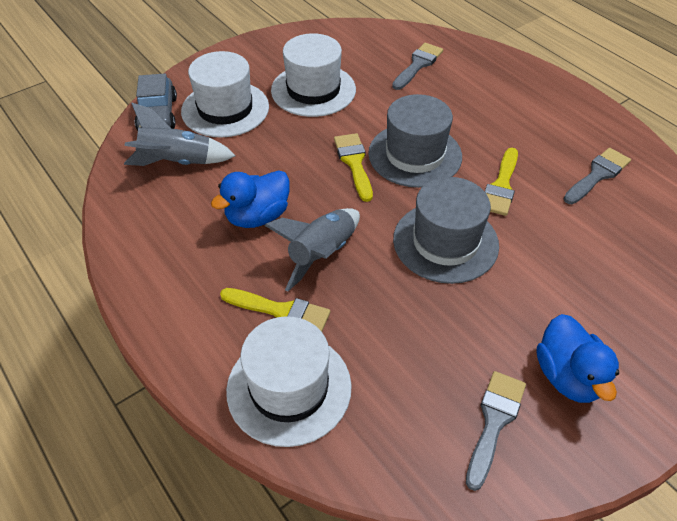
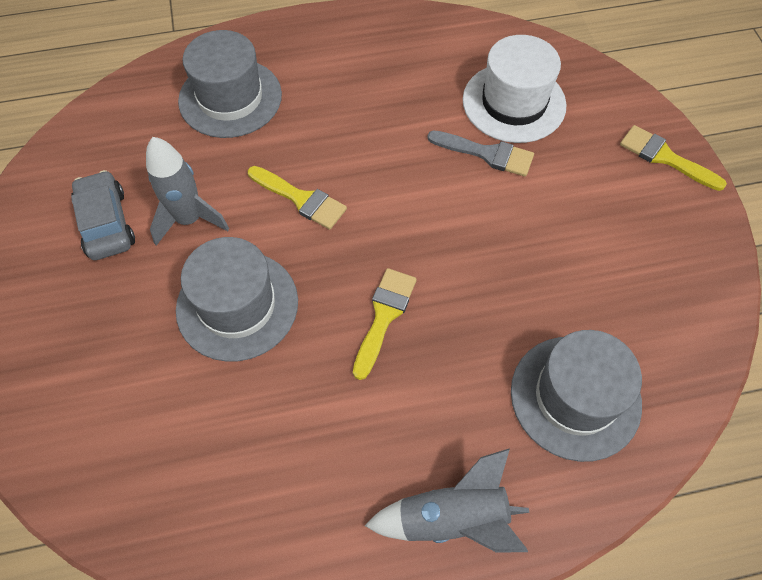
blue duck: 2 -> 0
grey brush: 3 -> 1
grey hat: 2 -> 3
white hat: 3 -> 1

